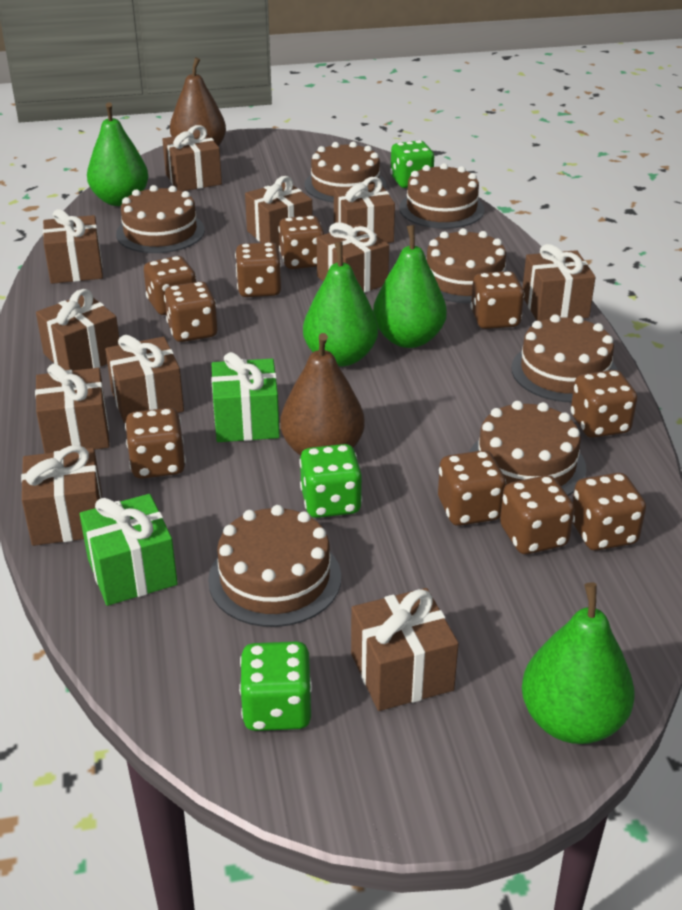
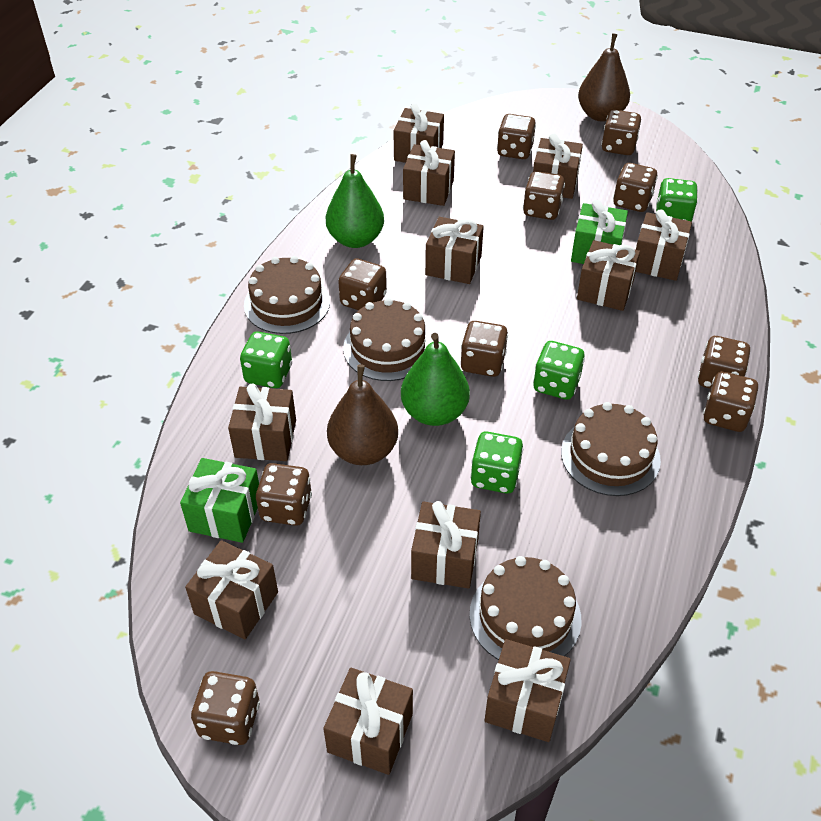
brown cake: 7 -> 4
green dice: 3 -> 4
green pear: 4 -> 2

